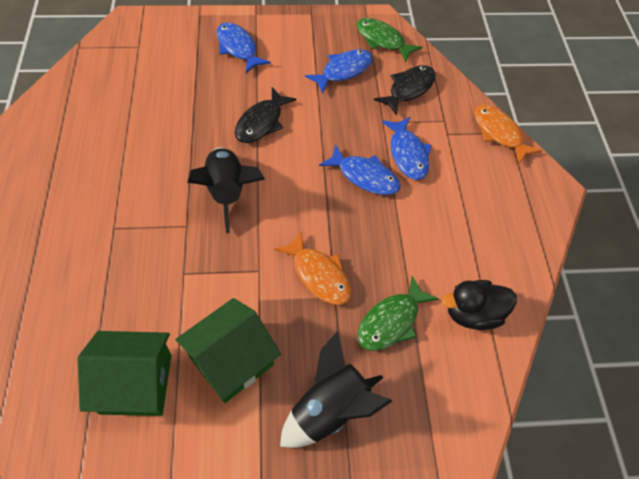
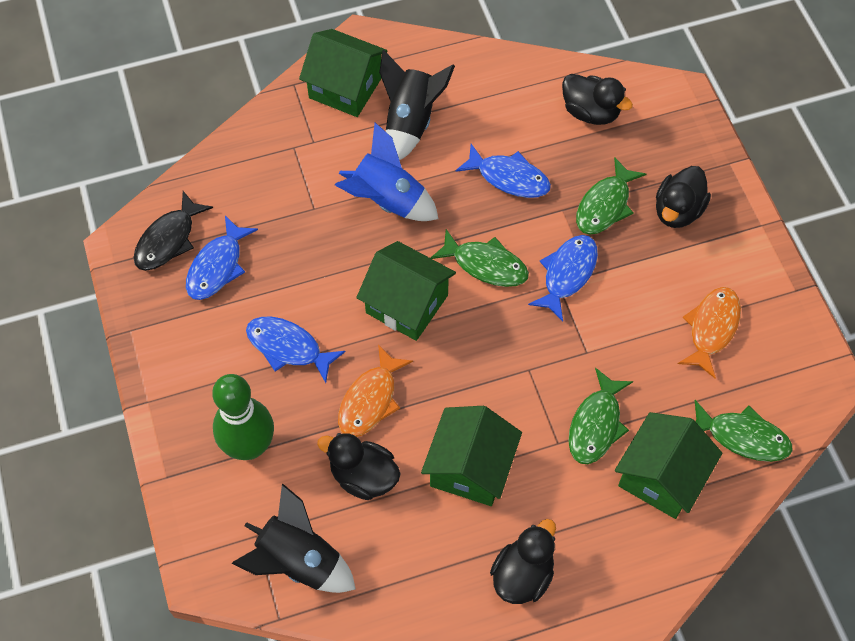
black duck: 1 -> 4
black fish: 2 -> 1
blue rocket: 0 -> 1
green bowling pin: 0 -> 1
green fish: 2 -> 4
green house: 2 -> 4

